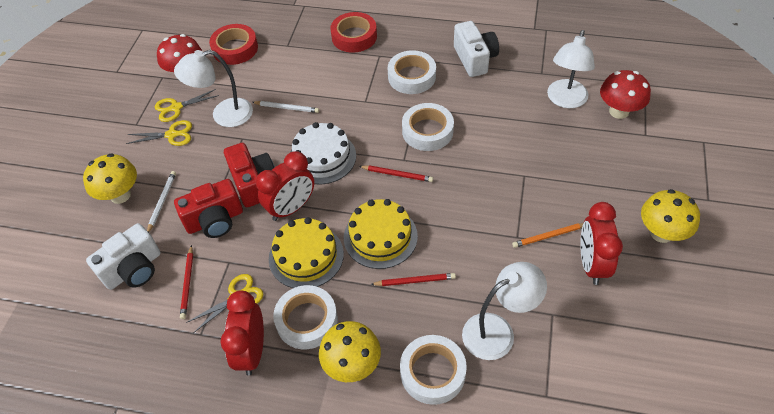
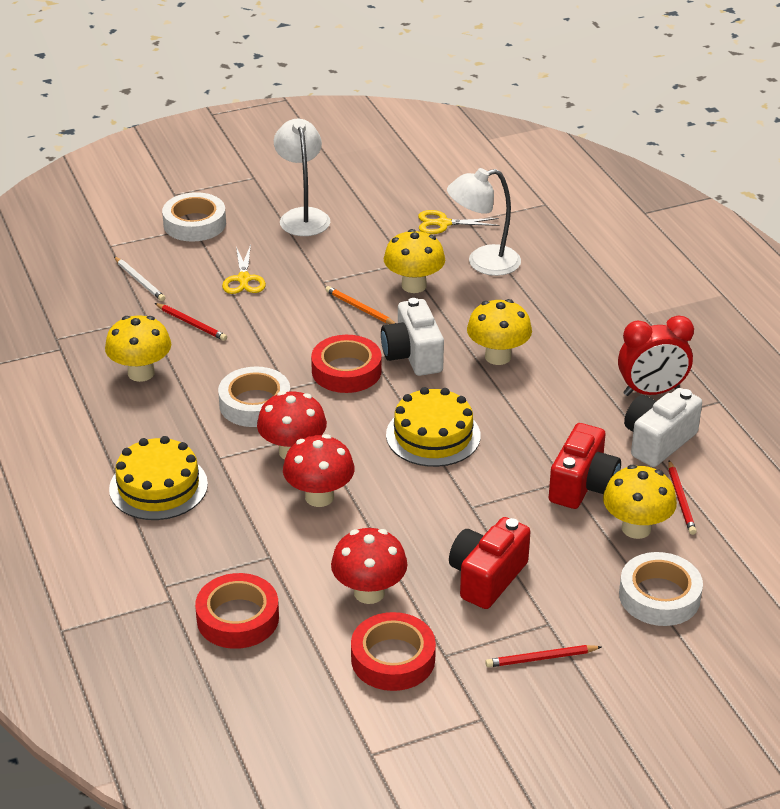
red clock: 3 -> 1
red mushroom: 2 -> 3
red tape: 2 -> 3
white cake: 1 -> 0
white lamp: 3 -> 2
white pencil: 2 -> 1
white tape: 4 -> 3
yellow mushroom: 3 -> 4
yellow scissors: 3 -> 2

